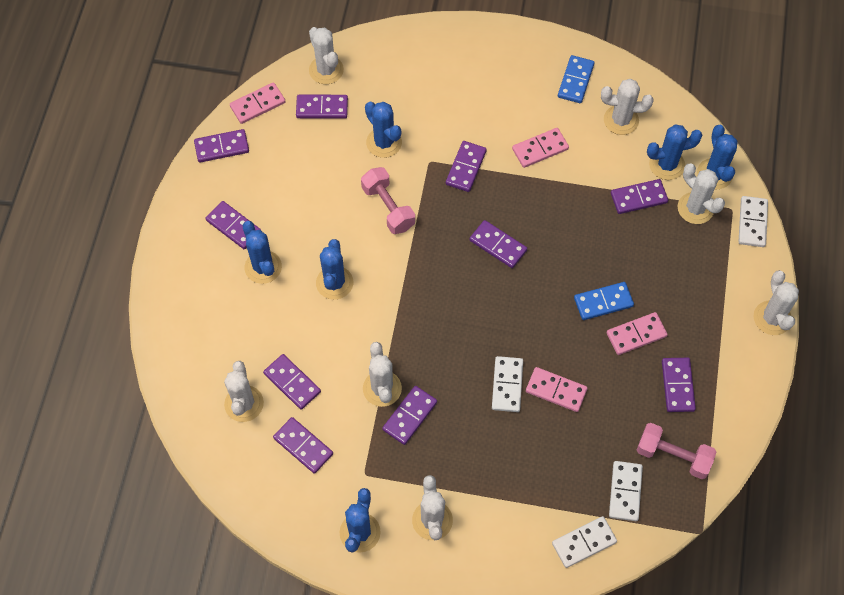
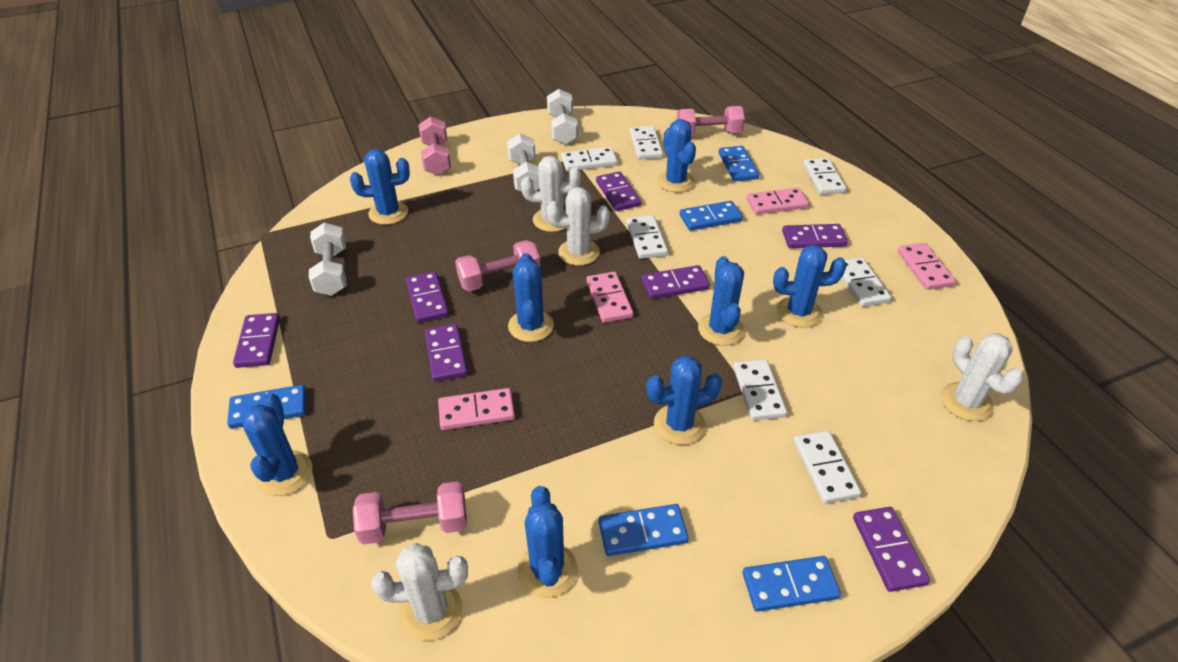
blue cactus: 6 -> 8
blue domino: 2 -> 5
pink dumbbell: 2 -> 4
purple domino: 10 -> 7
white cactus: 7 -> 4
white domino: 4 -> 7
white dumbbell: 0 -> 3

